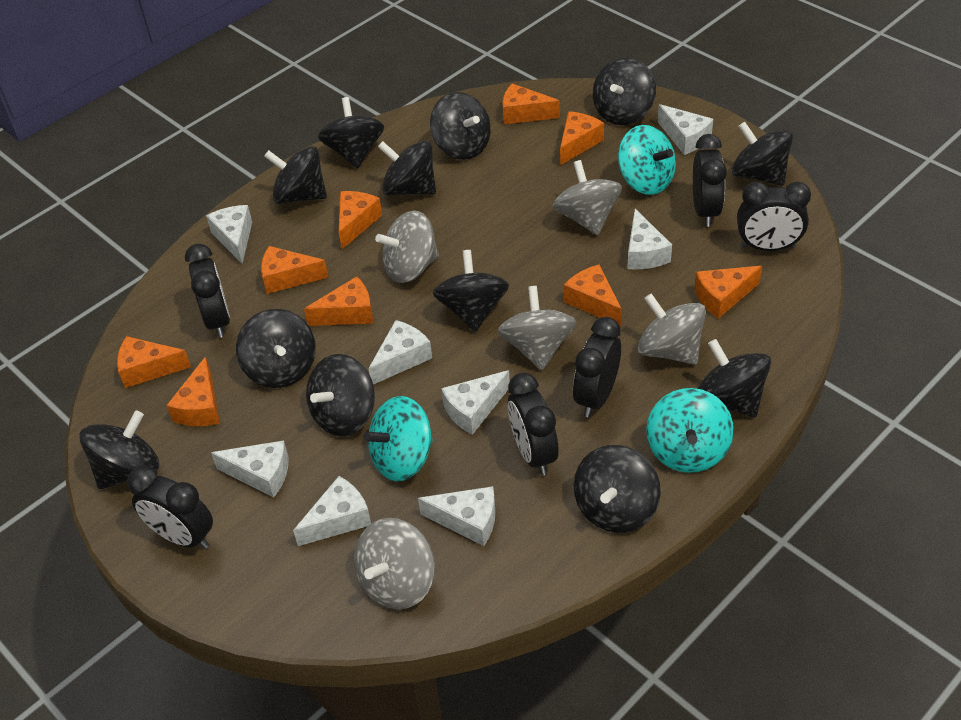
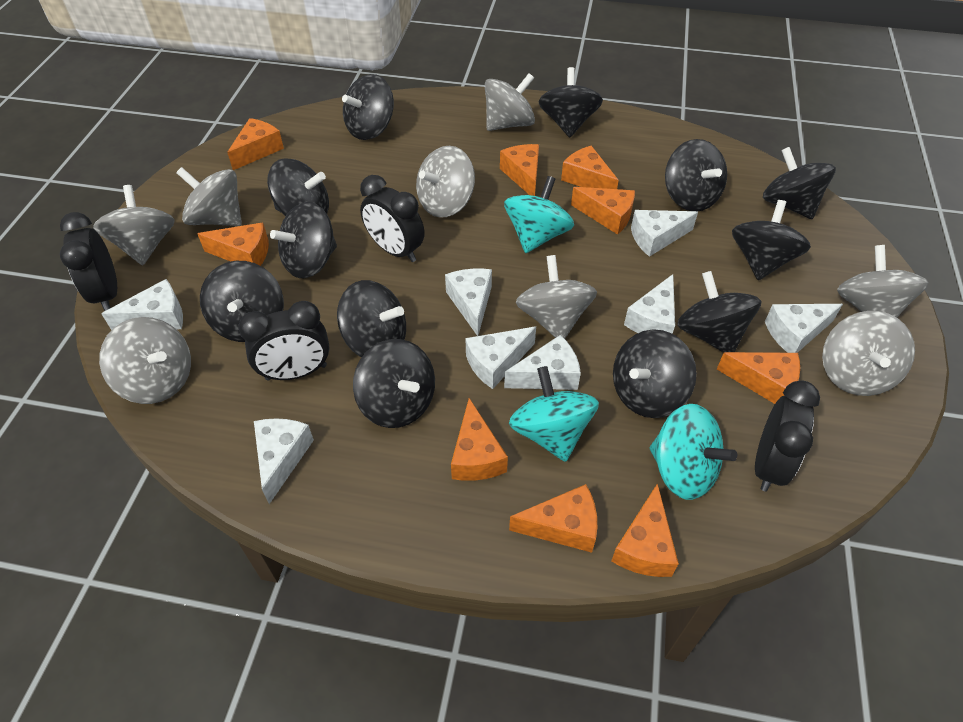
black clock: 6 -> 4
grey spinning top: 5 -> 8

